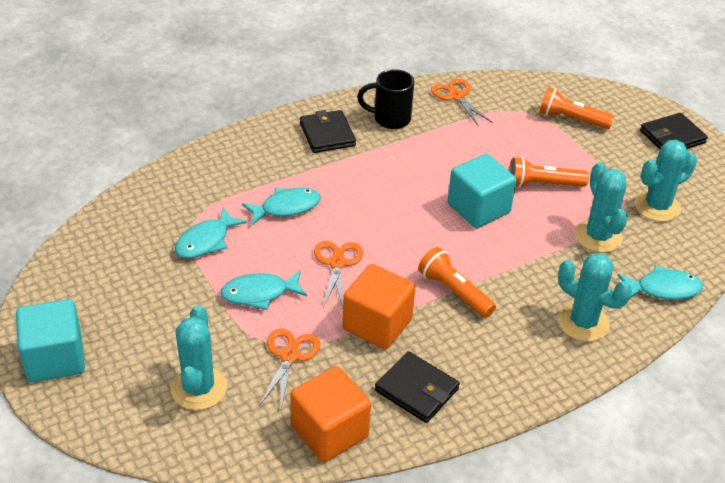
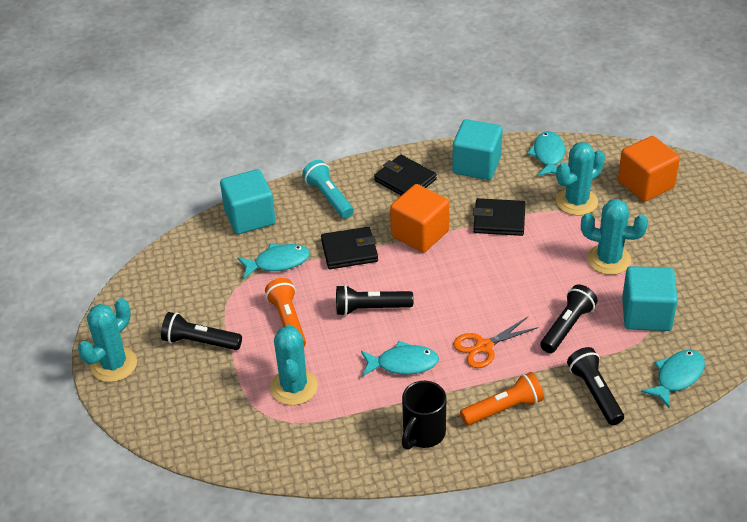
black flashlight: 0 -> 4
orange flashlight: 3 -> 2
orange scissors: 3 -> 1
turquoise cube: 2 -> 3
turquoise flashlight: 0 -> 1

